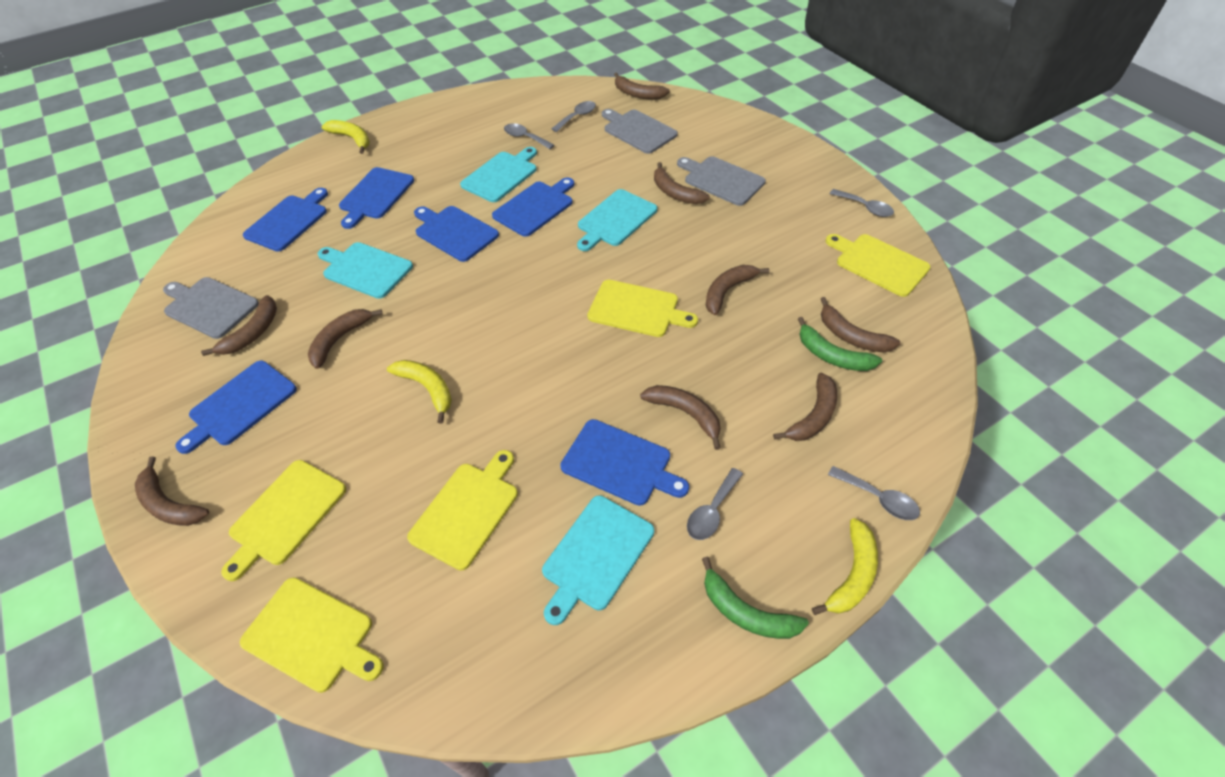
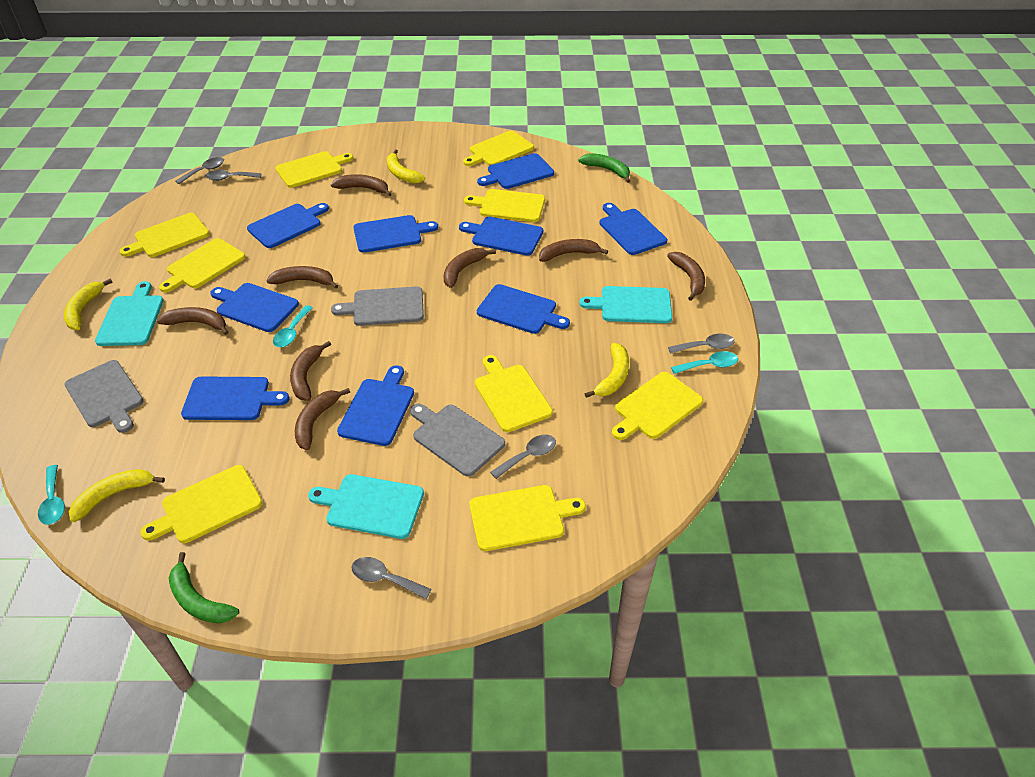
blue cutting board: 6 -> 9
brown banana: 9 -> 8
turquoise cutting board: 4 -> 3
turquoise spoon: 0 -> 3
yellow banana: 3 -> 4
yellow cutting board: 5 -> 9

